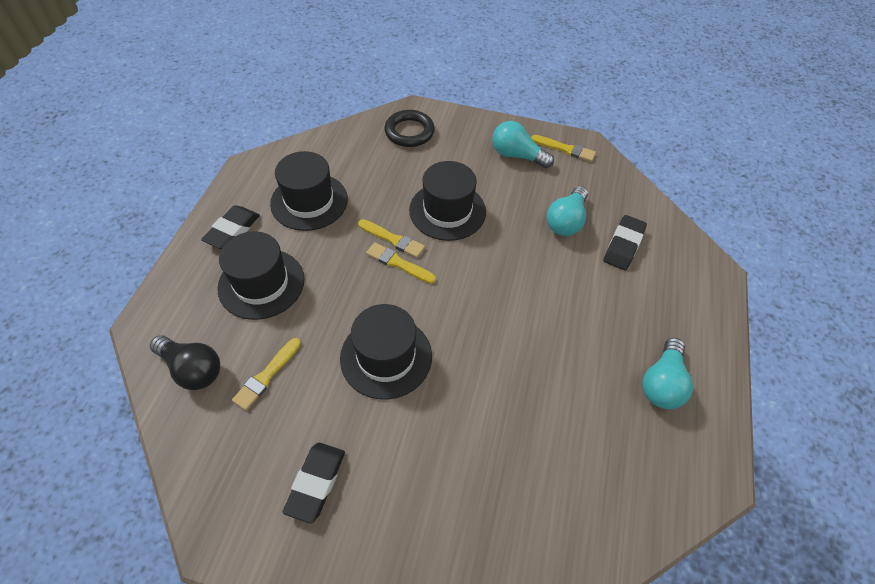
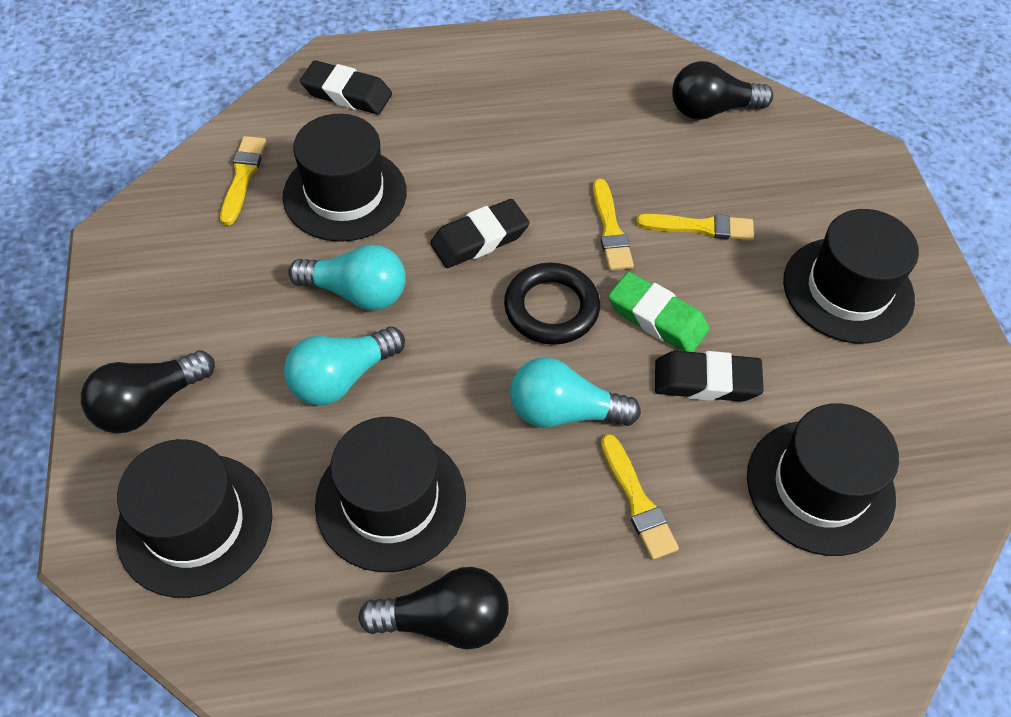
black hat: 4 -> 5
black light bulb: 1 -> 3
green eraser: 0 -> 1

